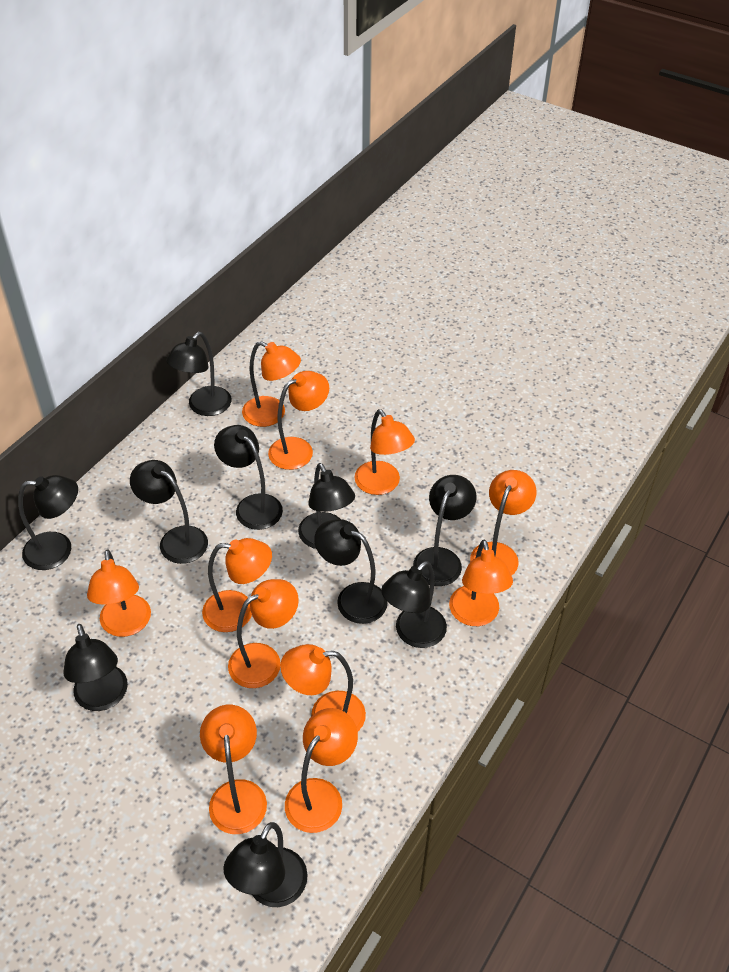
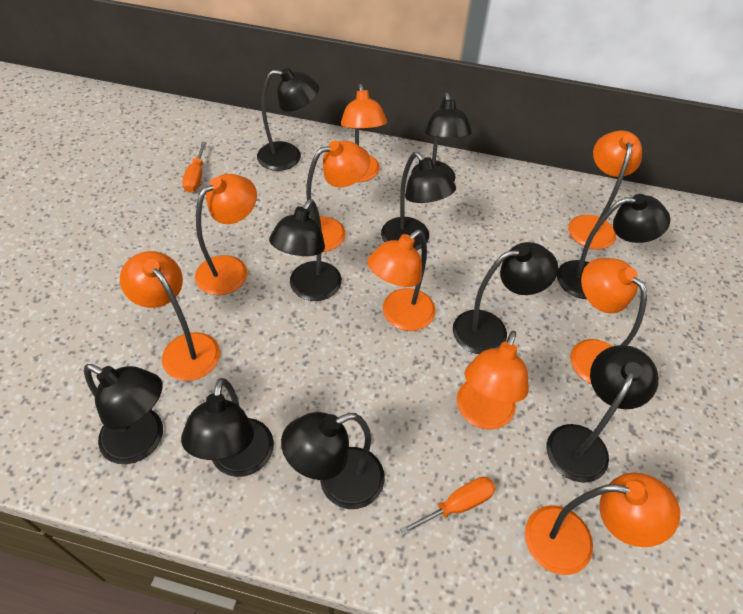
orange lamp: 11 -> 9
orange screwdriver: 0 -> 2

